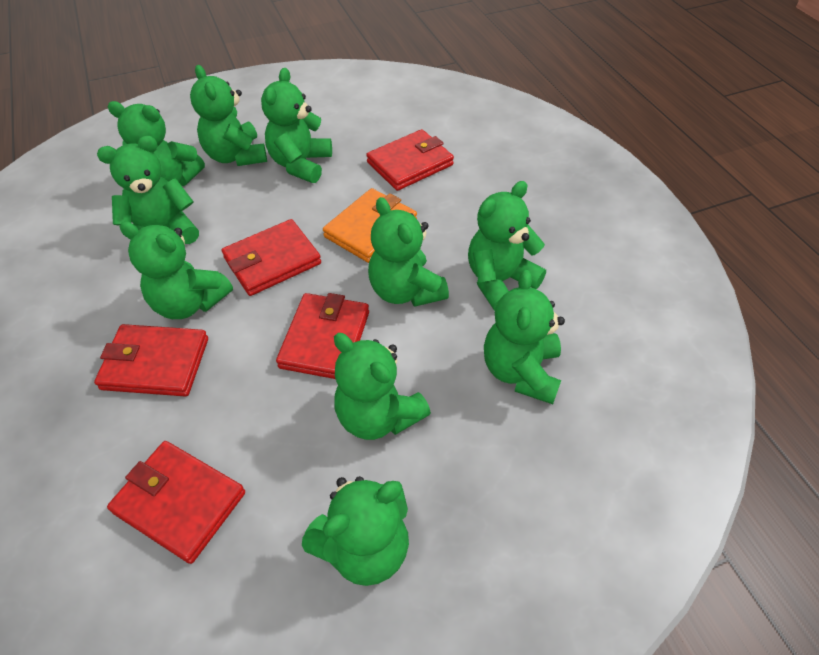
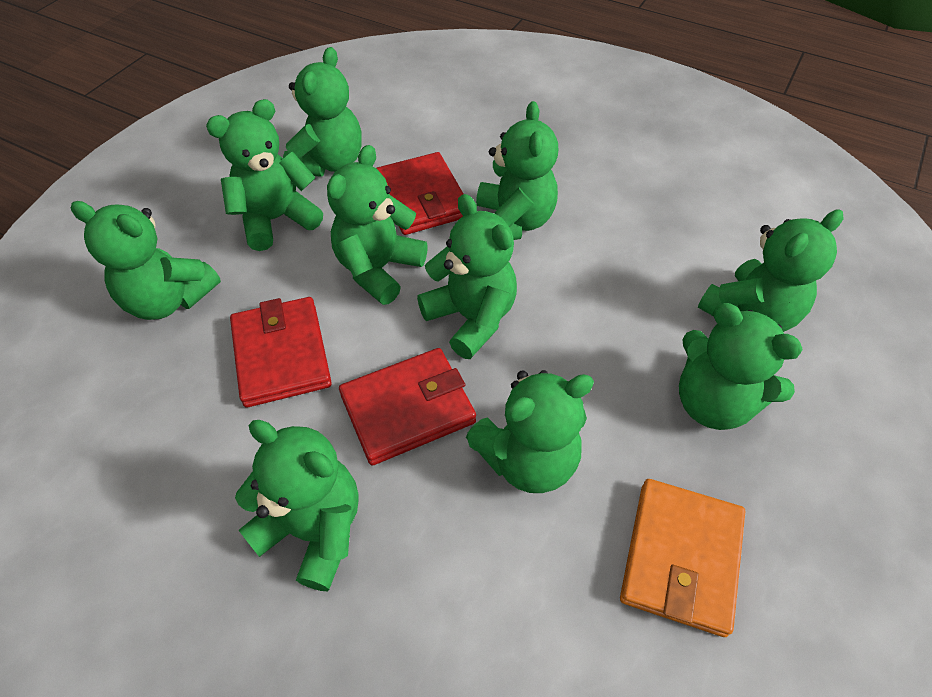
red wallet: 5 -> 3

